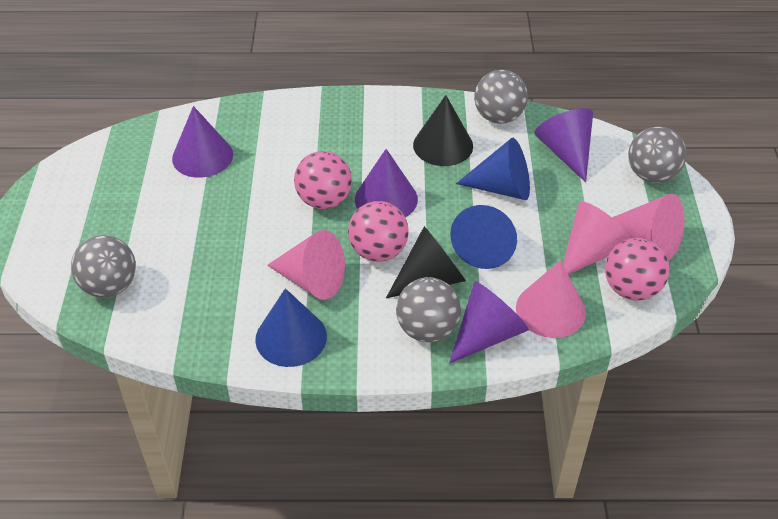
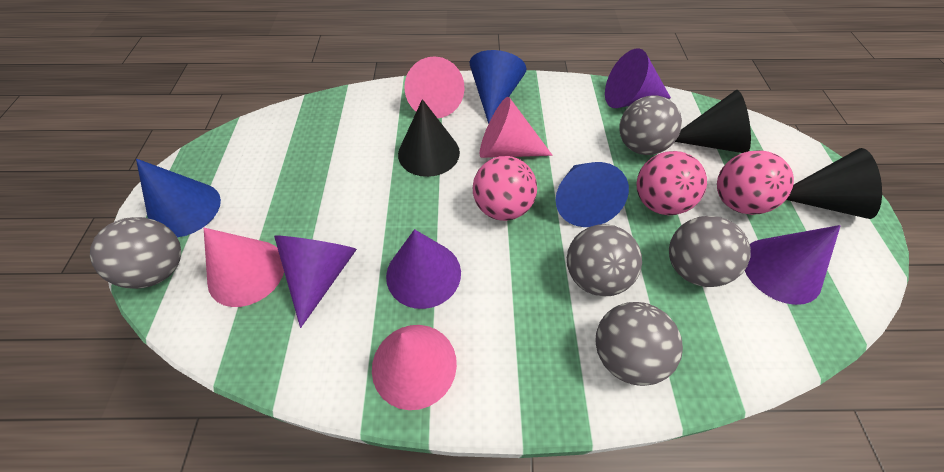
black cone: 2 -> 3
grey ball: 4 -> 5

